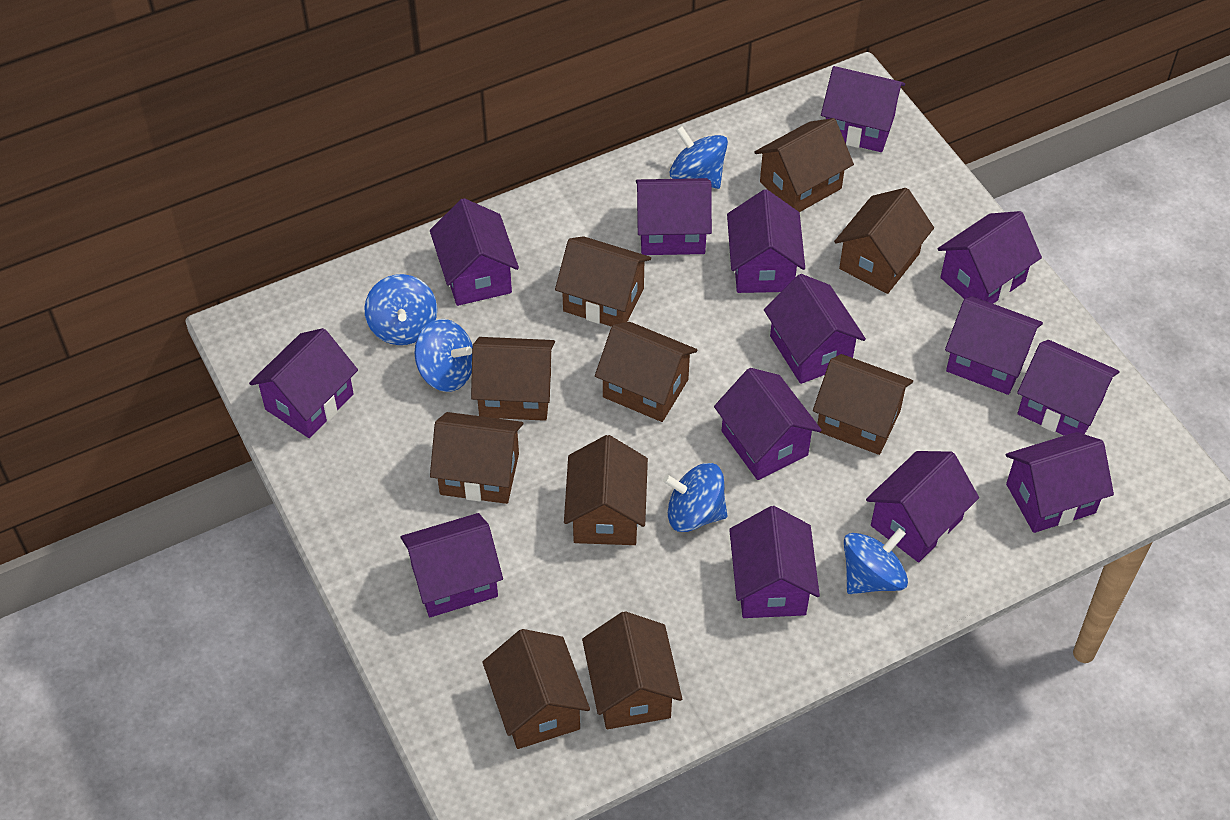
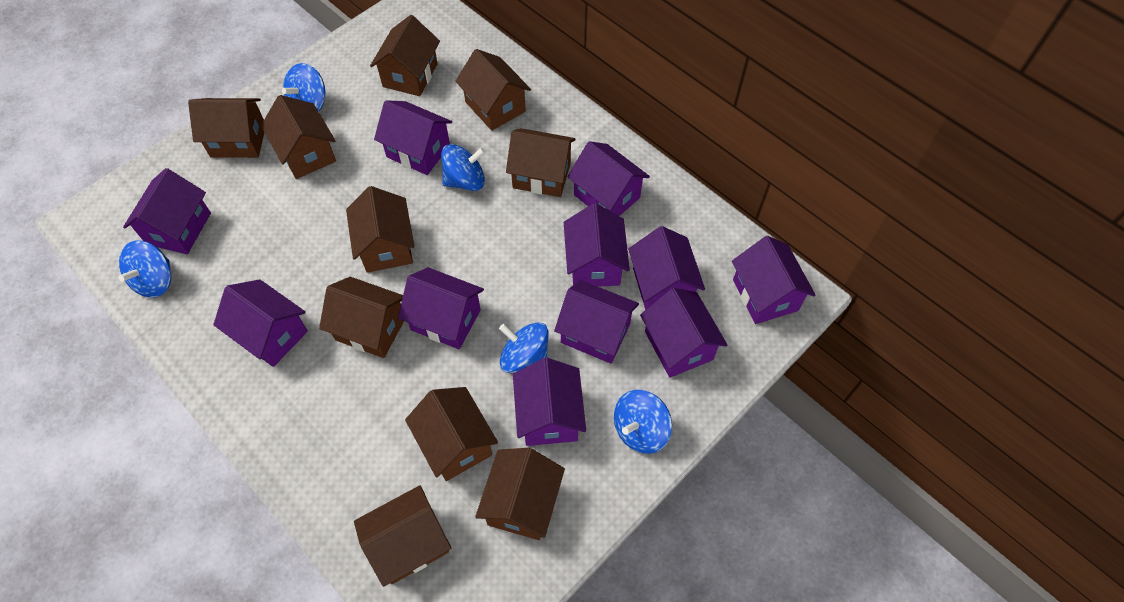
purple house: 14 -> 11

